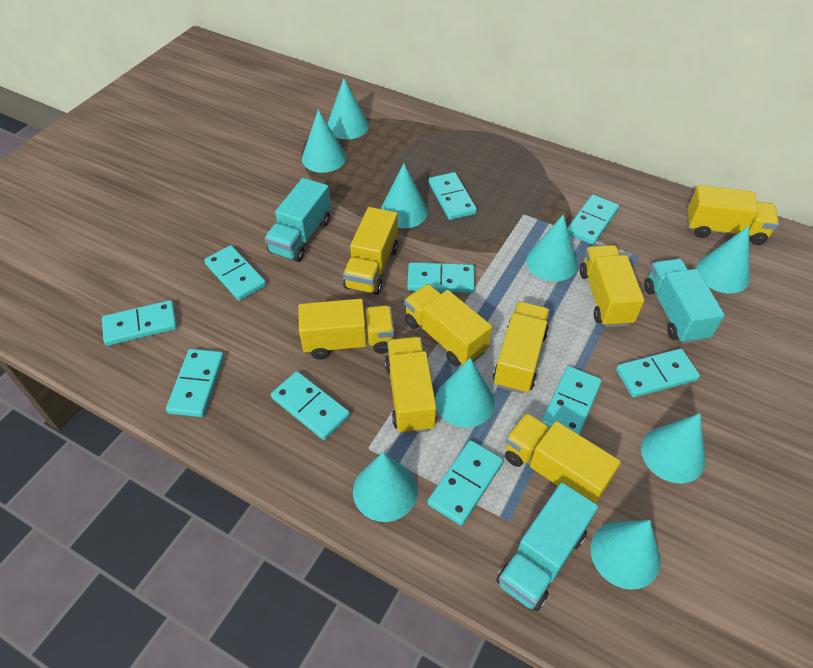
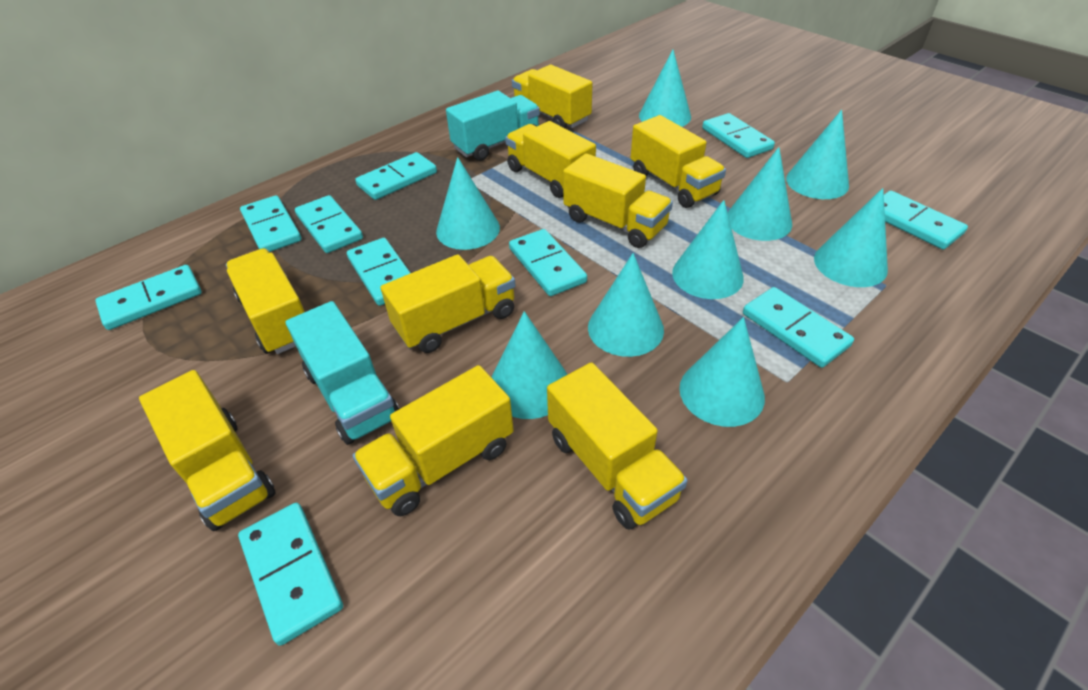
turquoise truck: 3 -> 2
yellow truck: 8 -> 9

